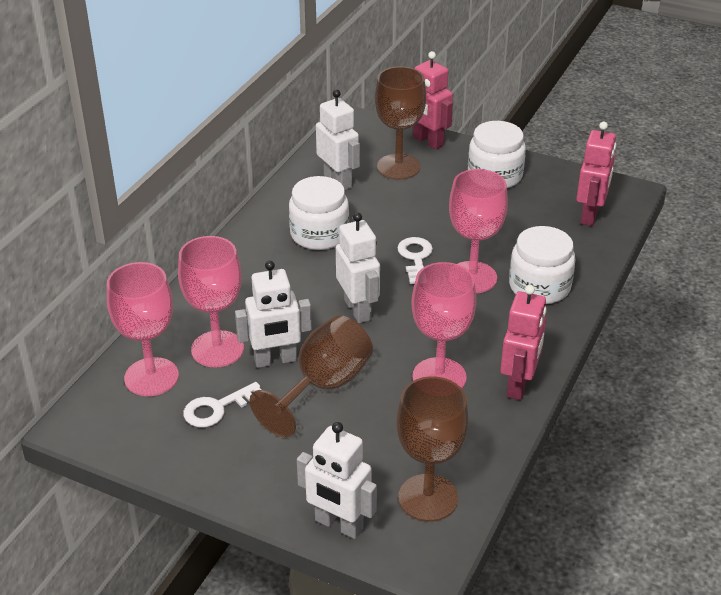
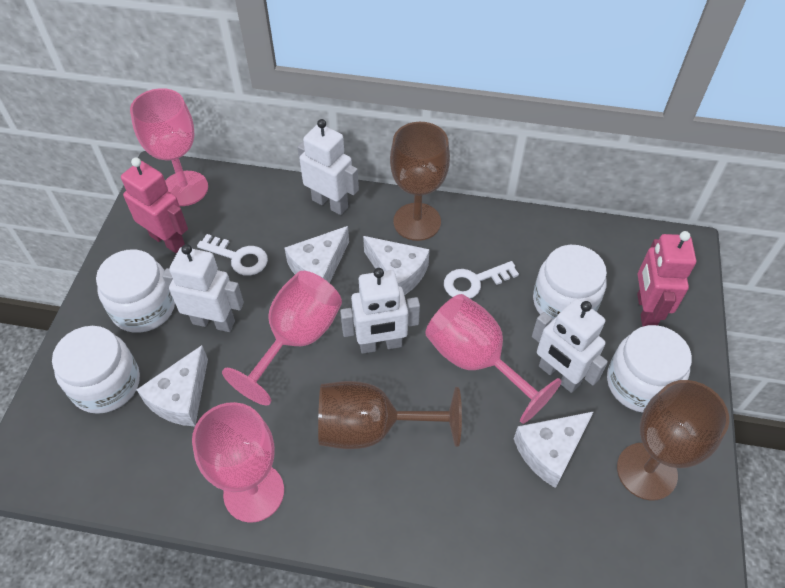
pink robot: 3 -> 2
white cheese: 0 -> 4
white jar: 3 -> 4

